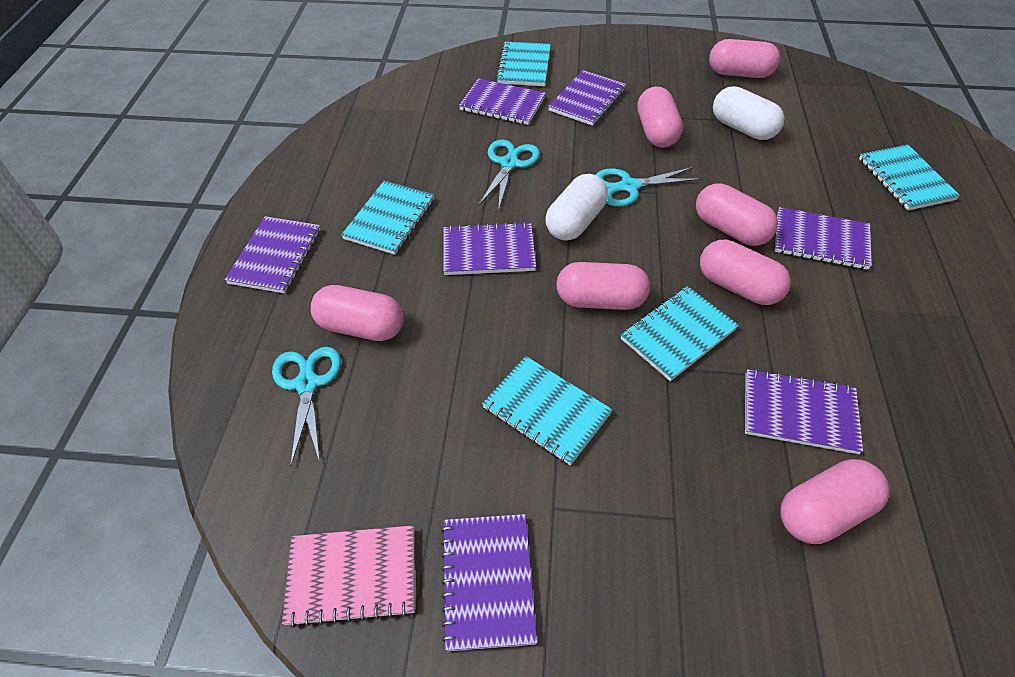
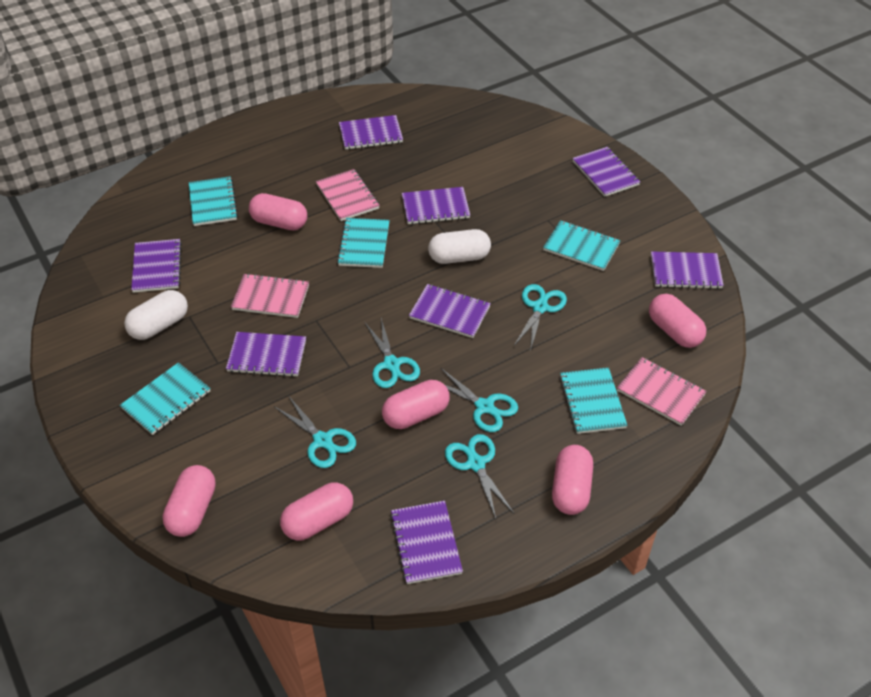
pink capsule: 7 -> 6
pink notebook: 1 -> 3
purple notebook: 7 -> 8
turquoise scissors: 3 -> 5

